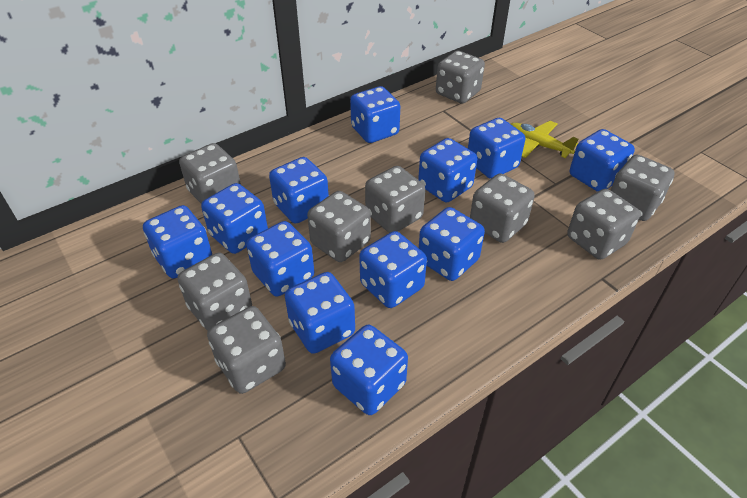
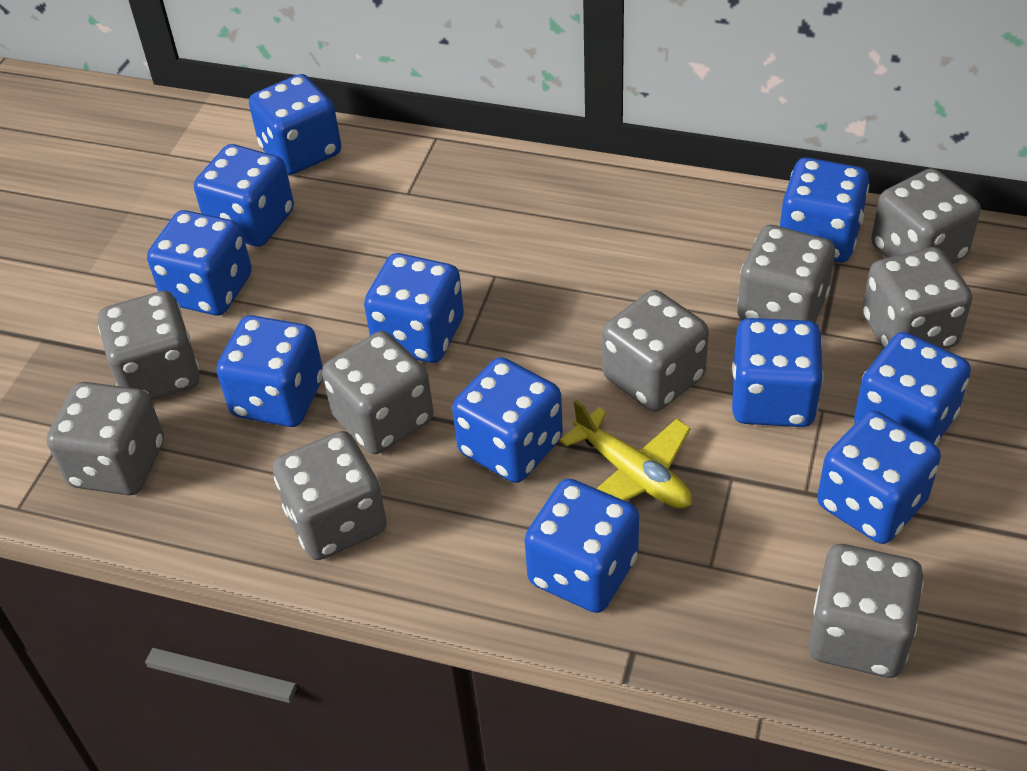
blue dice: 12 -> 11

